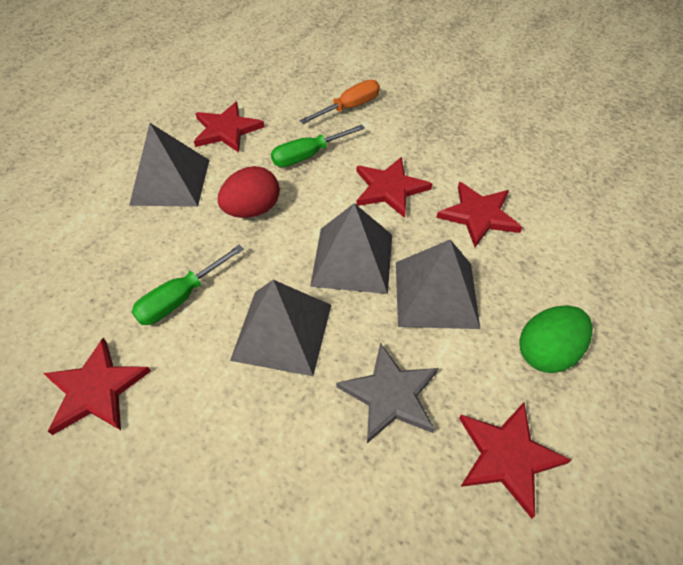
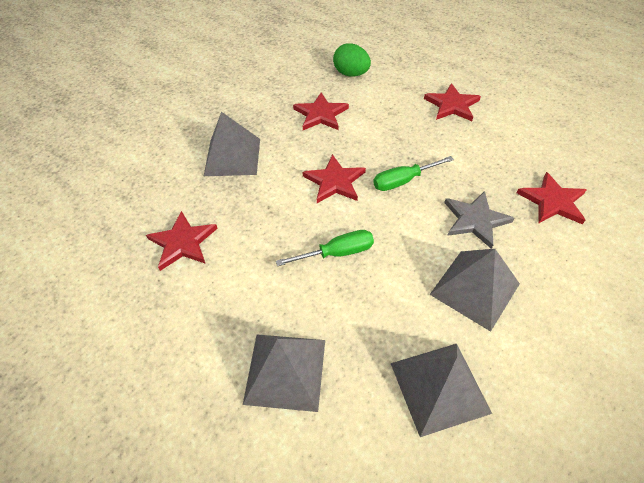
orange screwdriver: 1 -> 0
red egg: 1 -> 0

